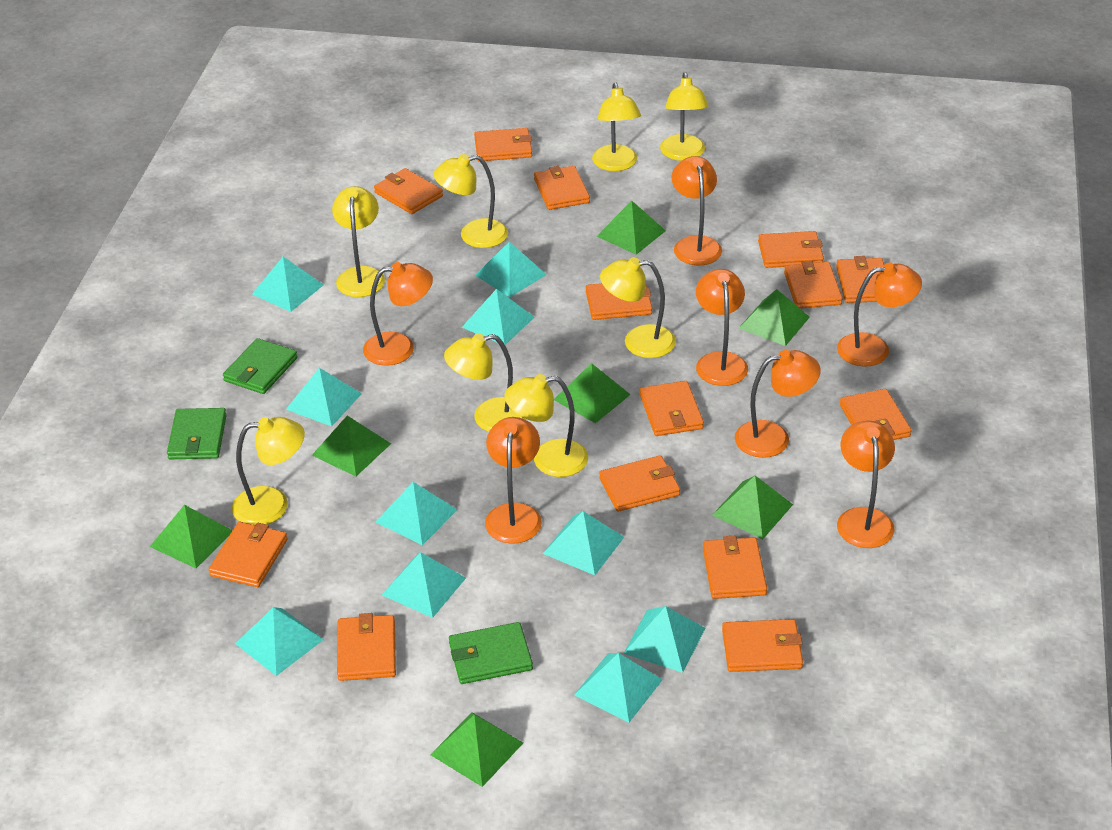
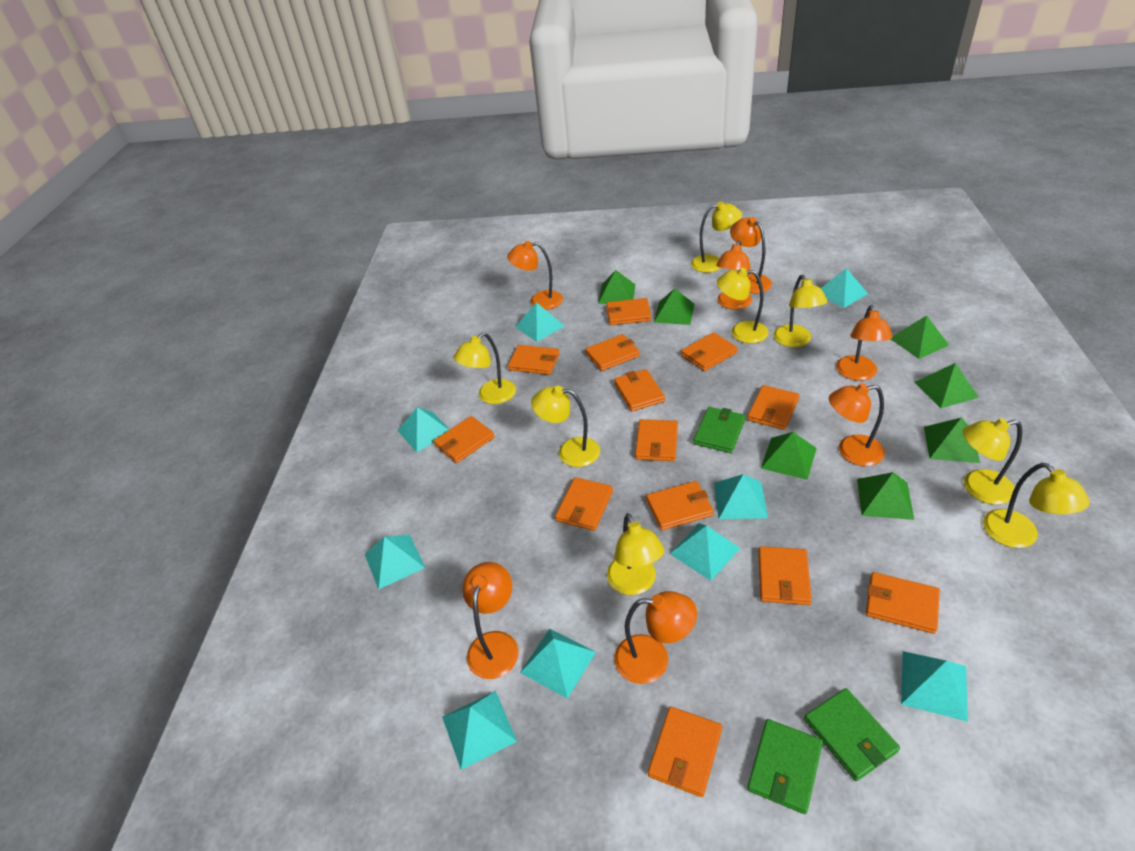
orange wallet: 14 -> 13
turquoise pyramid: 10 -> 9

